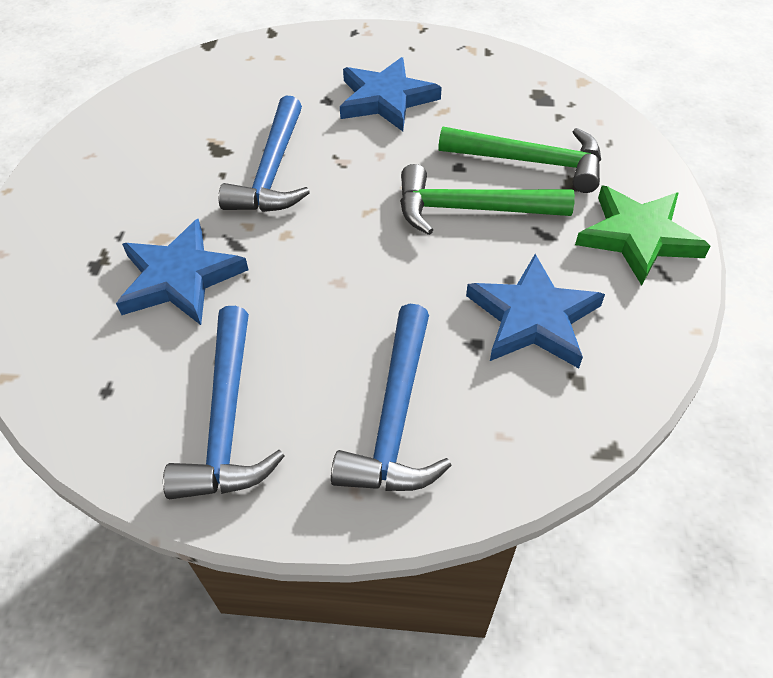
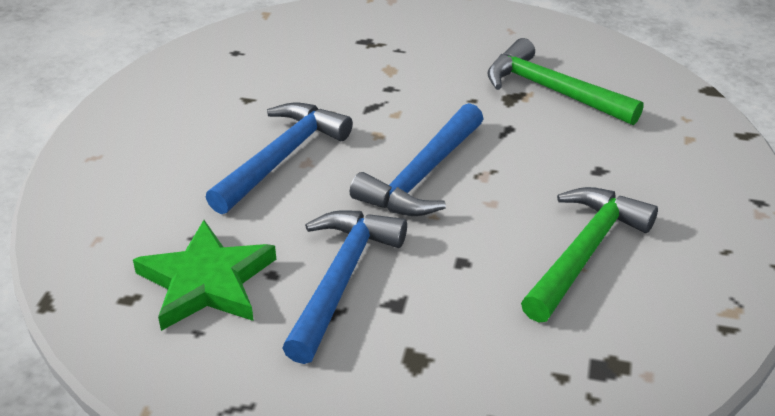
blue star: 3 -> 0

